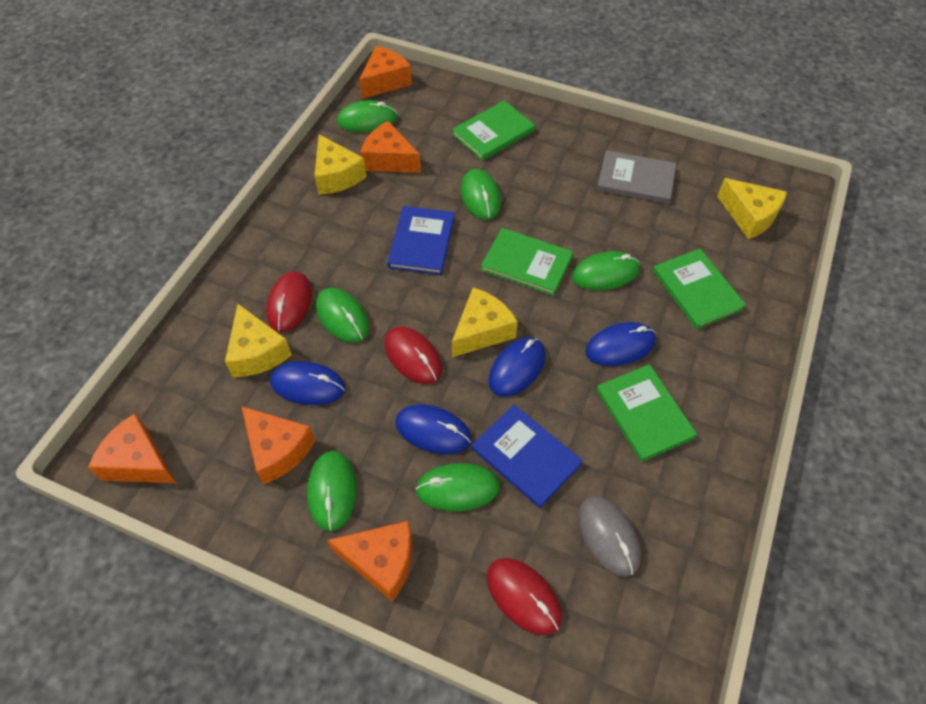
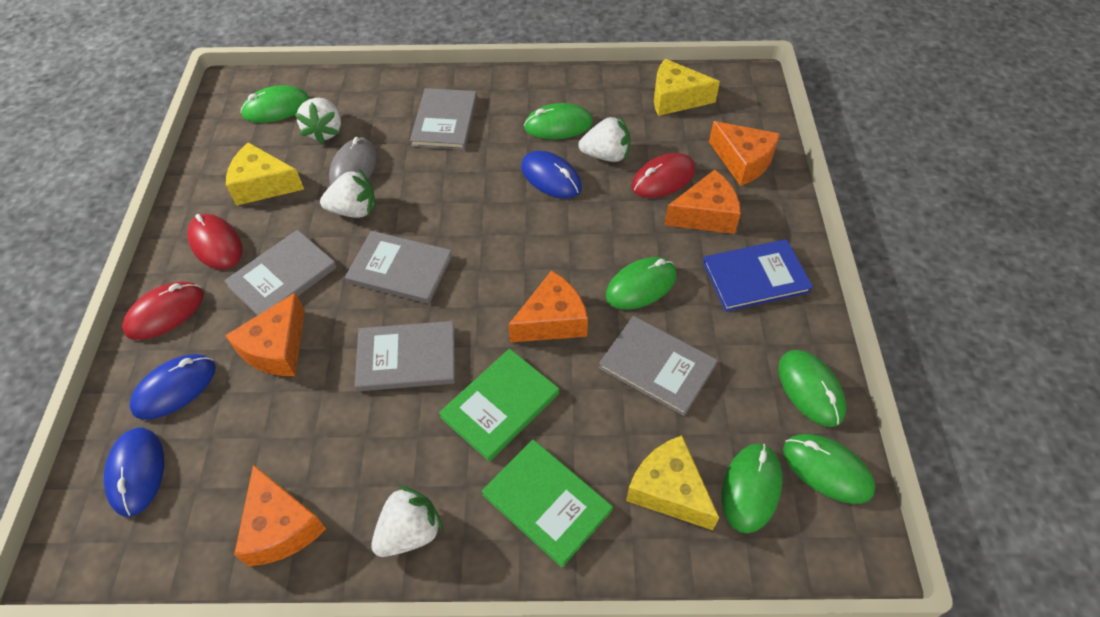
blue book: 2 -> 1
blue mouse: 4 -> 3
green book: 4 -> 2
grey book: 1 -> 5
white strawberry: 0 -> 4
yellow cheese: 4 -> 3

